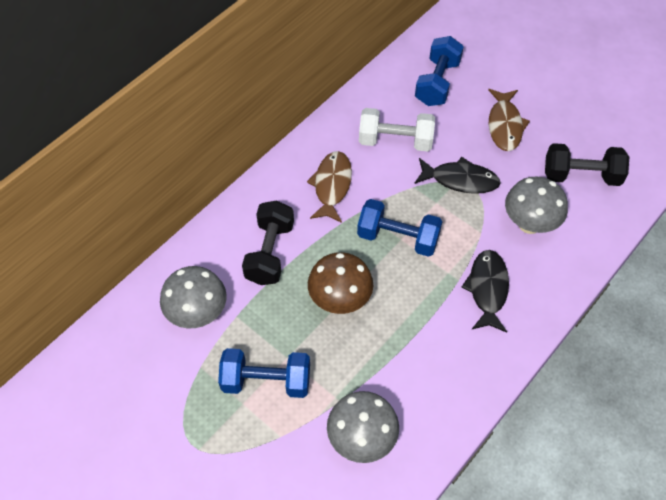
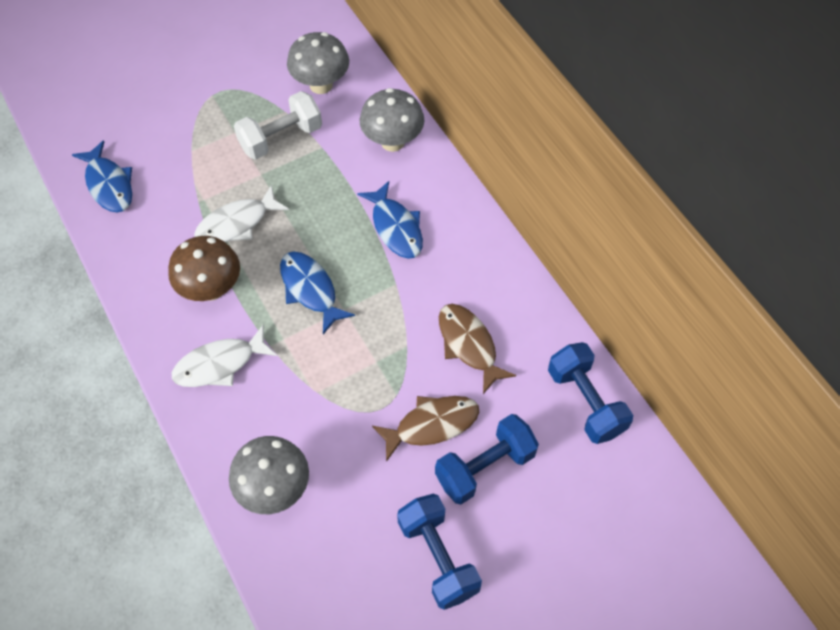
black dumbbell: 2 -> 0
black fish: 2 -> 0
blue fish: 0 -> 3
white fish: 0 -> 2

